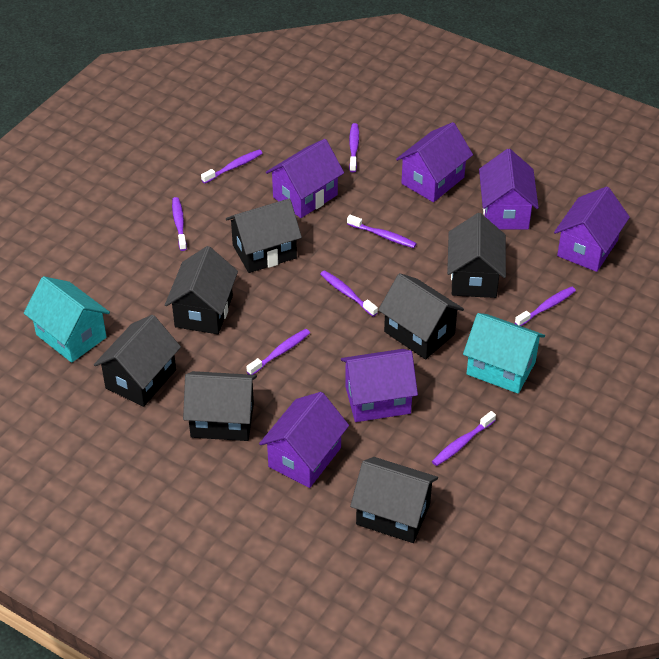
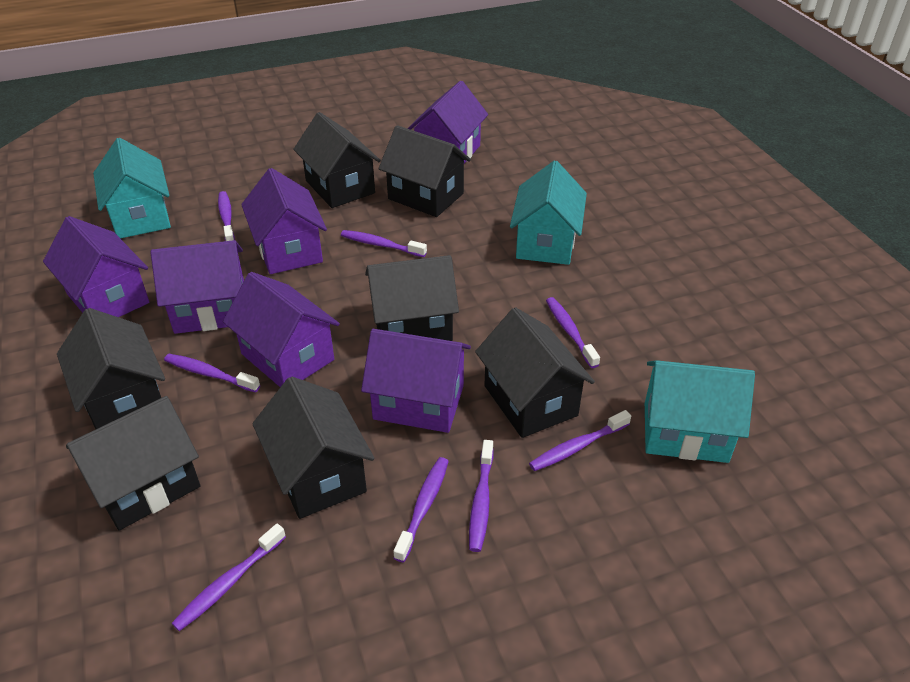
turquoise house: 2 -> 3

